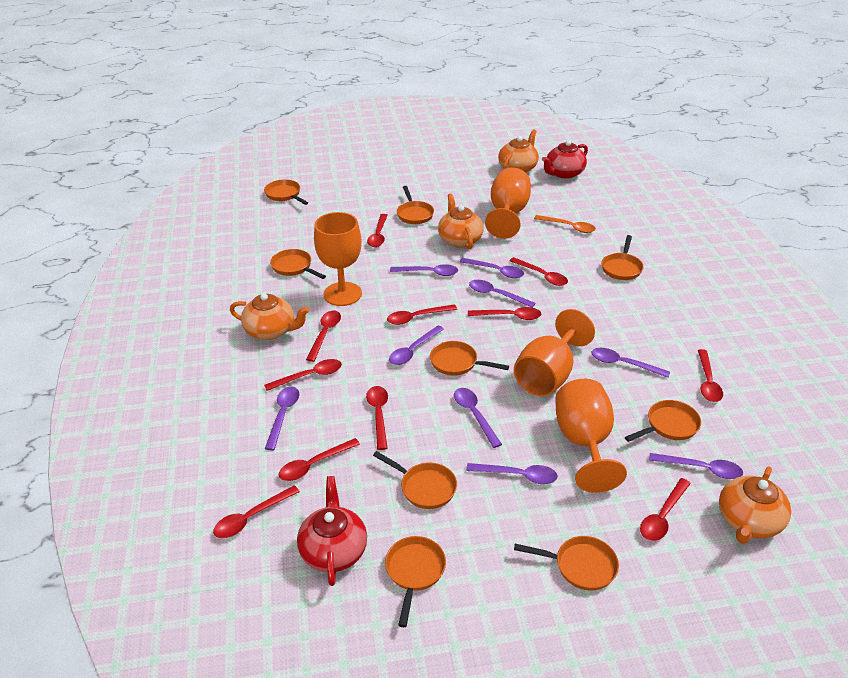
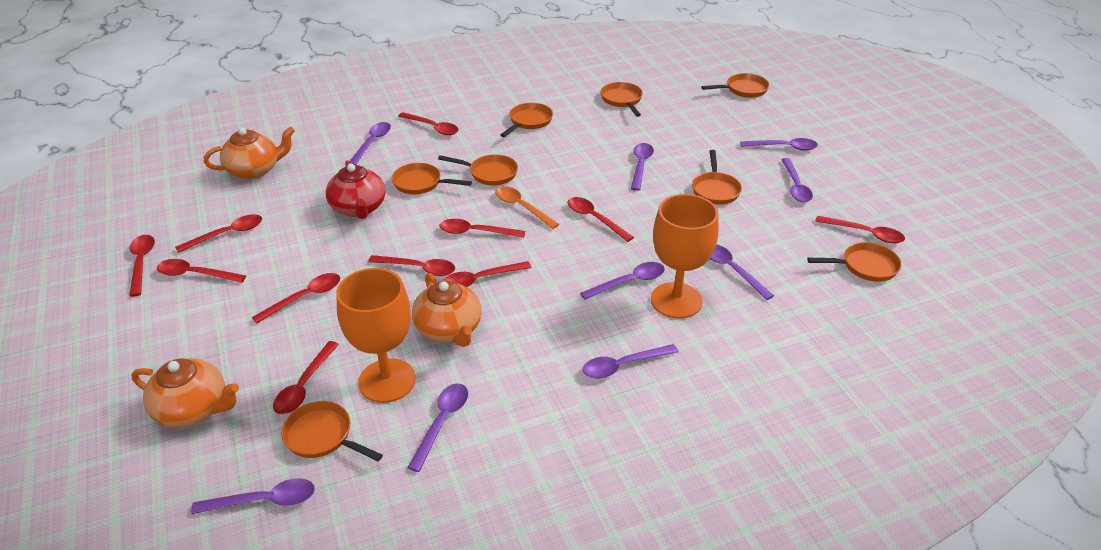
orange goblet: 4 -> 2
orange pan: 9 -> 8
orange teapot: 4 -> 3
red teapot: 2 -> 1

